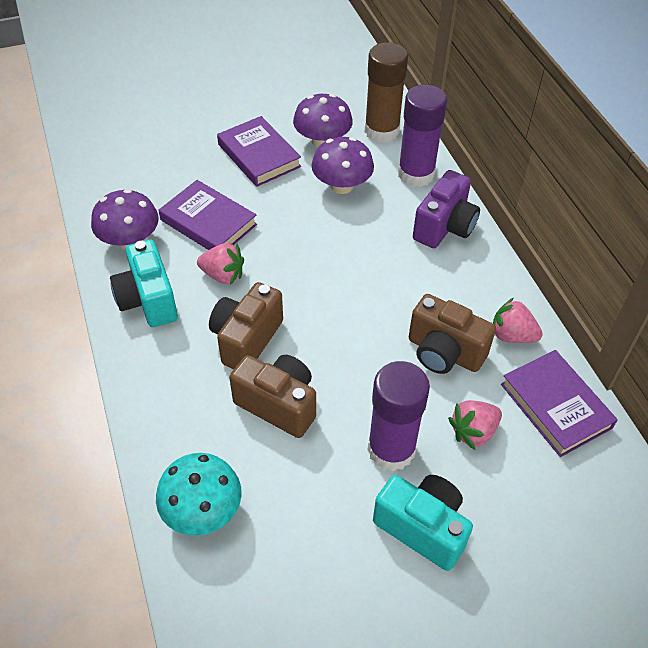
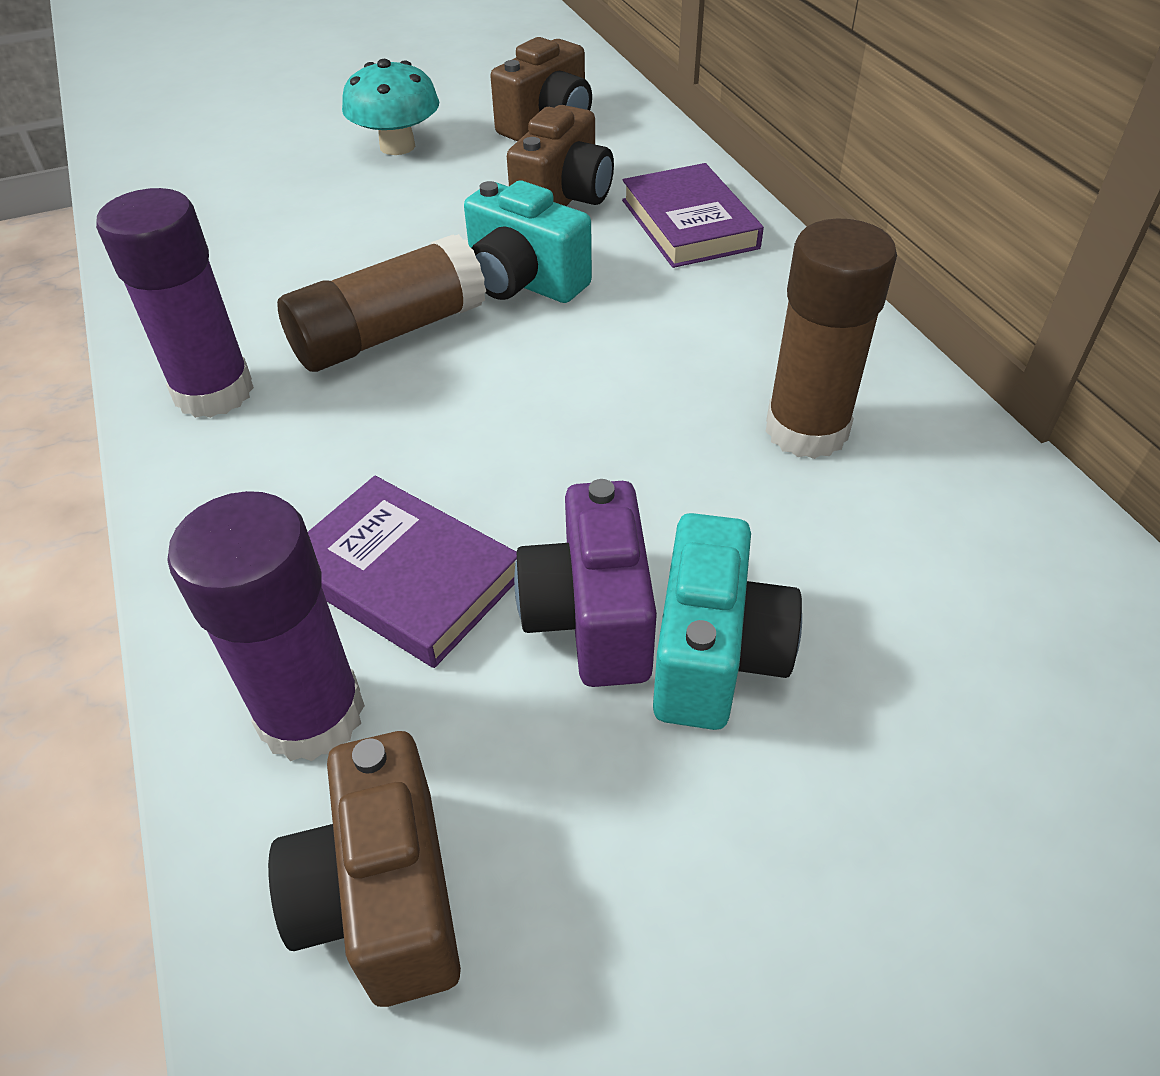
brown glue stick: 1 -> 2
pink strawberry: 3 -> 0
purple book: 3 -> 2
purple mushroom: 3 -> 0

